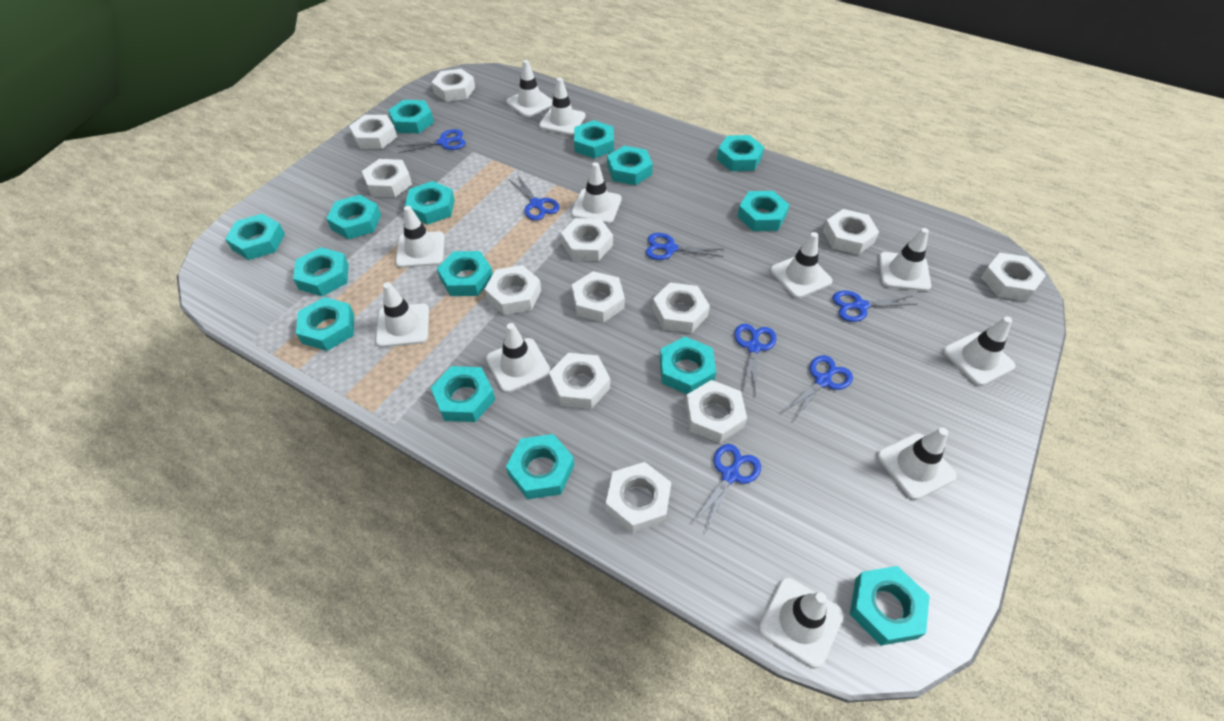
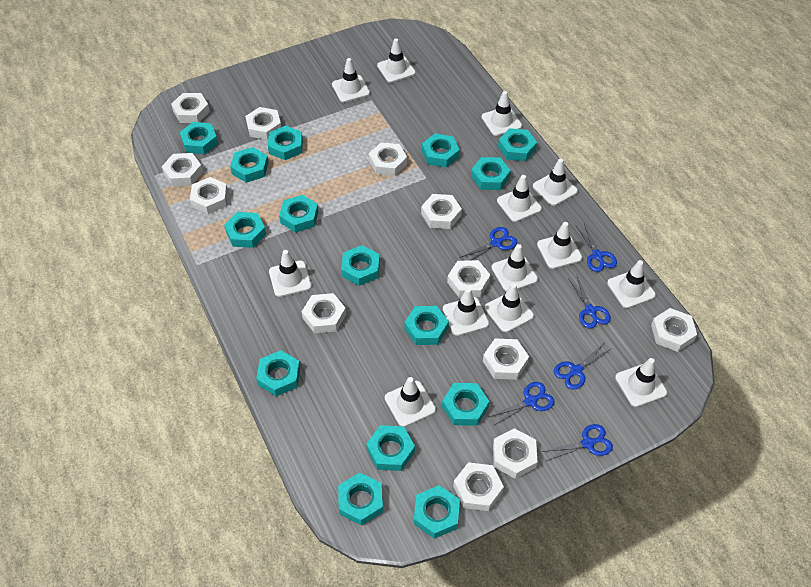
blue scissors: 7 -> 6
white traffic cone: 11 -> 13

